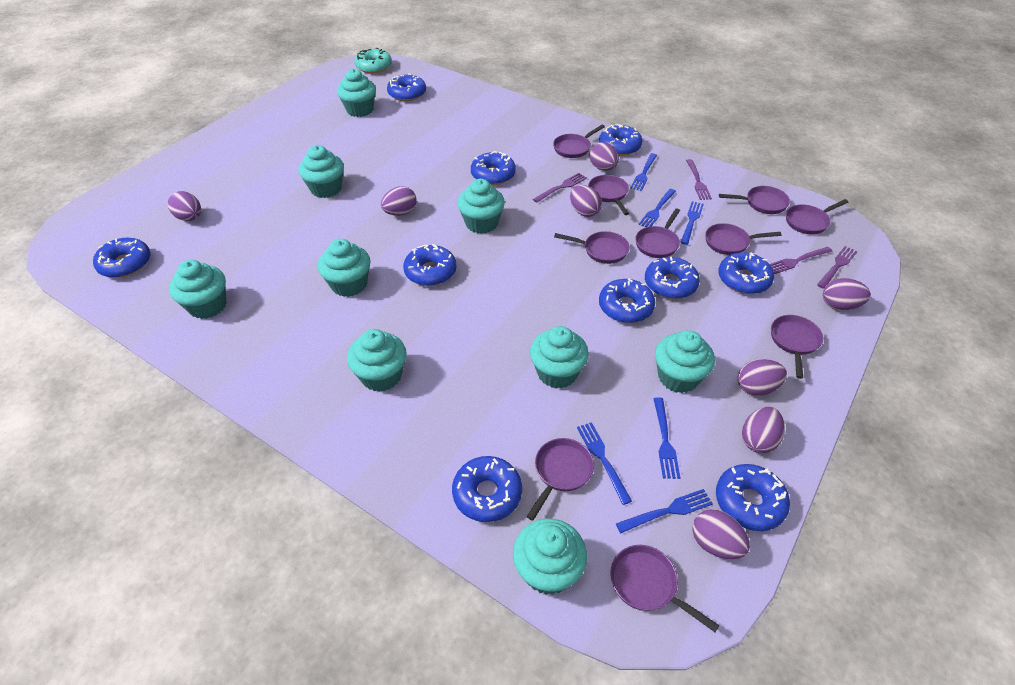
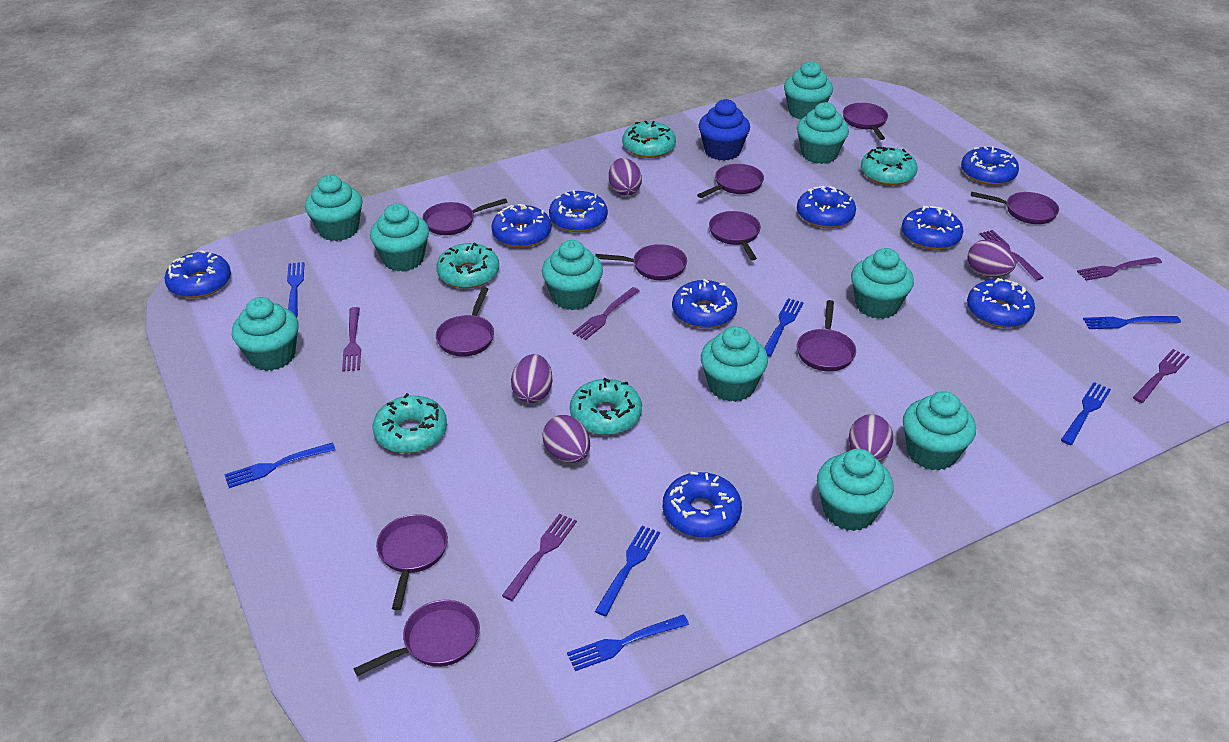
blue cupcake: 0 -> 1
blue donut: 10 -> 9
blue fork: 6 -> 7
purple egg: 8 -> 5
purple fork: 4 -> 6
turquoise cupcake: 9 -> 10
turquoise donut: 1 -> 5

